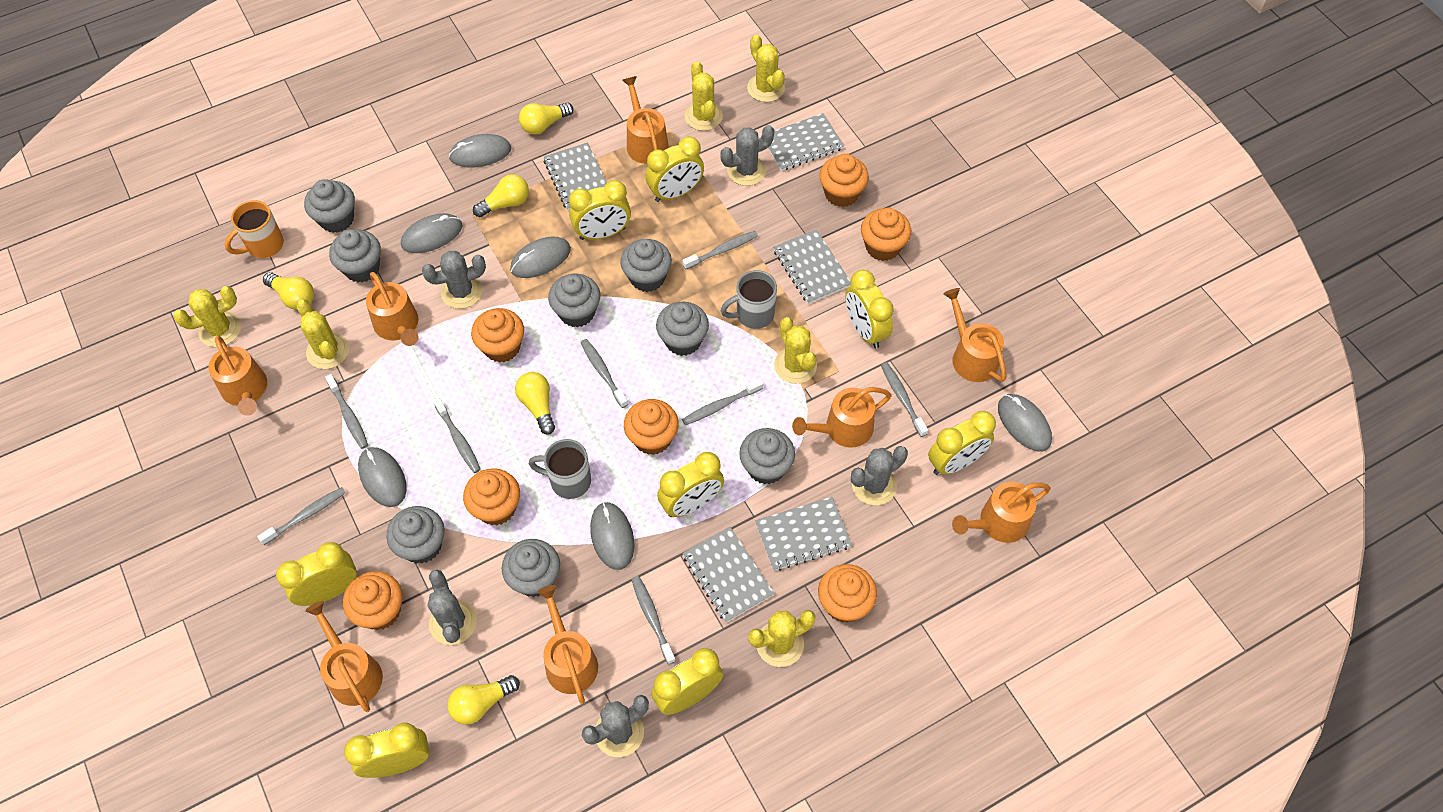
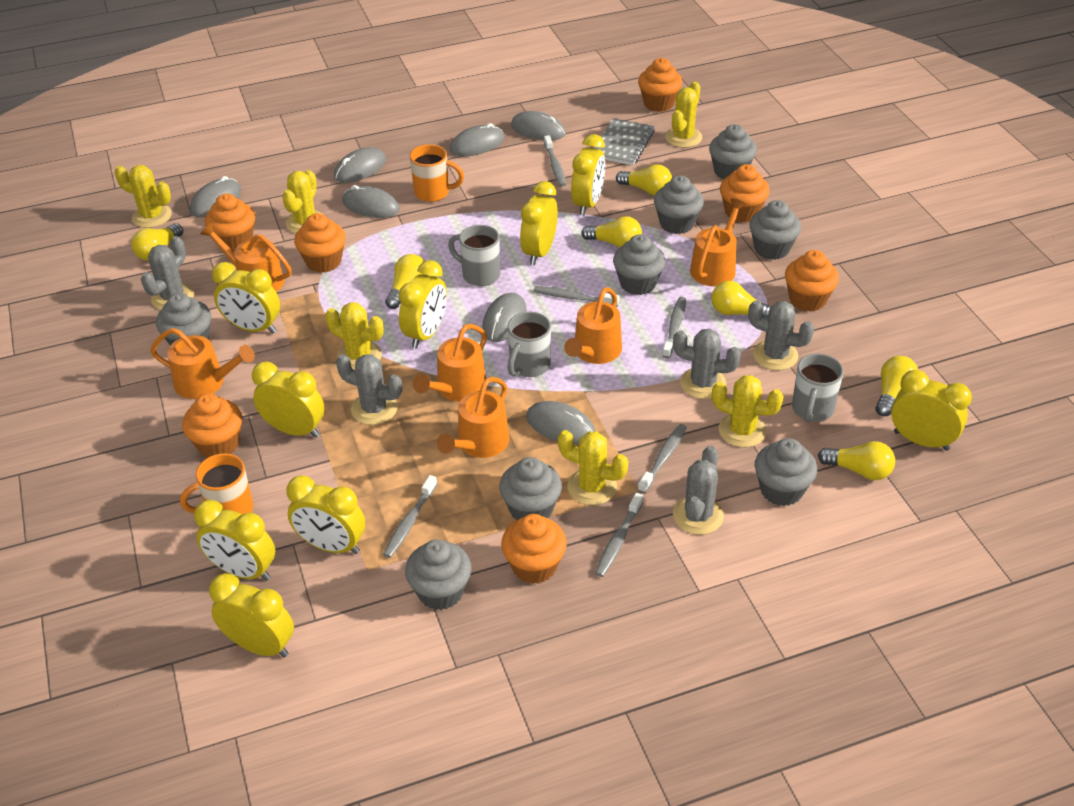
grey mouse: 6 -> 7
grey mug: 2 -> 3
grey notebook: 5 -> 1
grey toothbrush: 8 -> 6
orange mug: 1 -> 2
orange watering can: 8 -> 6
yellow clock: 8 -> 9
yellow light bulb: 5 -> 7

